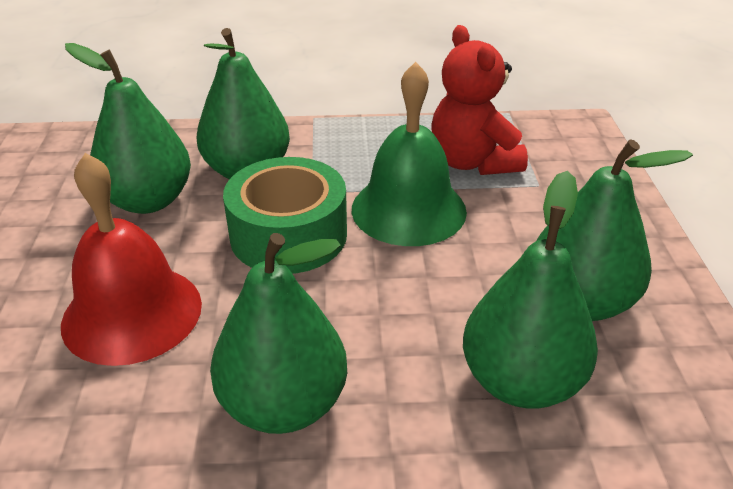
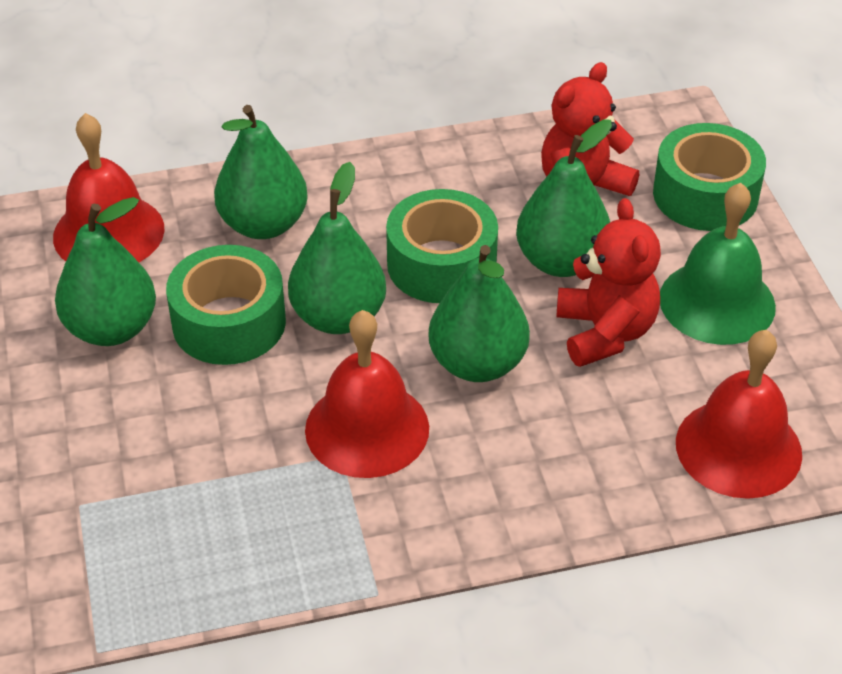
green tape: 1 -> 3
red bell: 1 -> 3
red teddy bear: 1 -> 2

